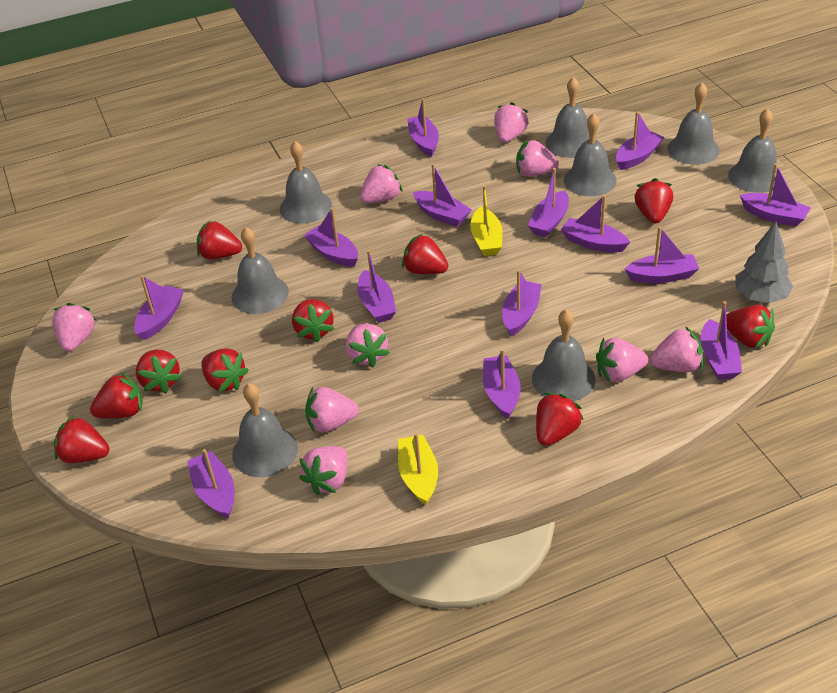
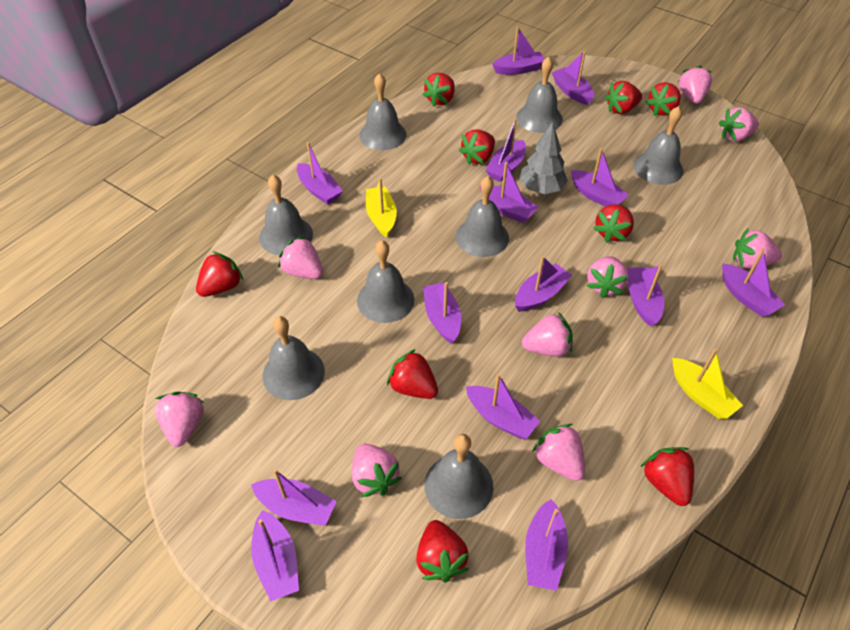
red strawberry: 10 -> 9

